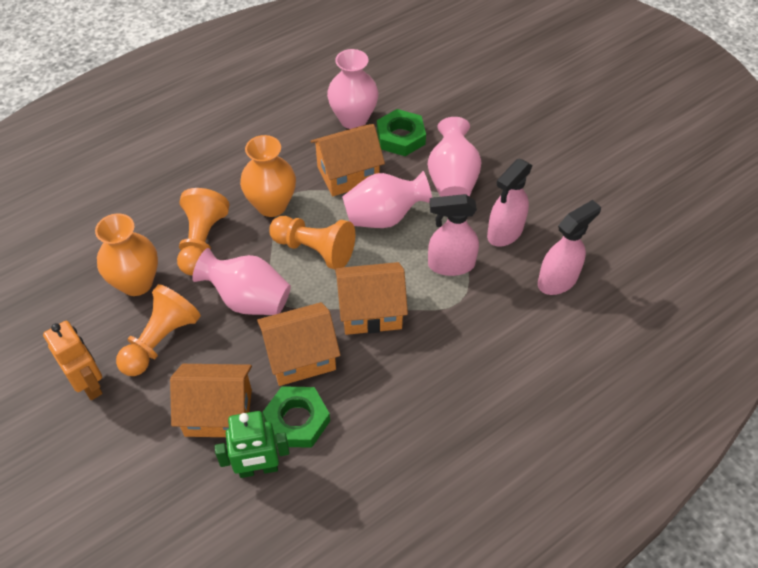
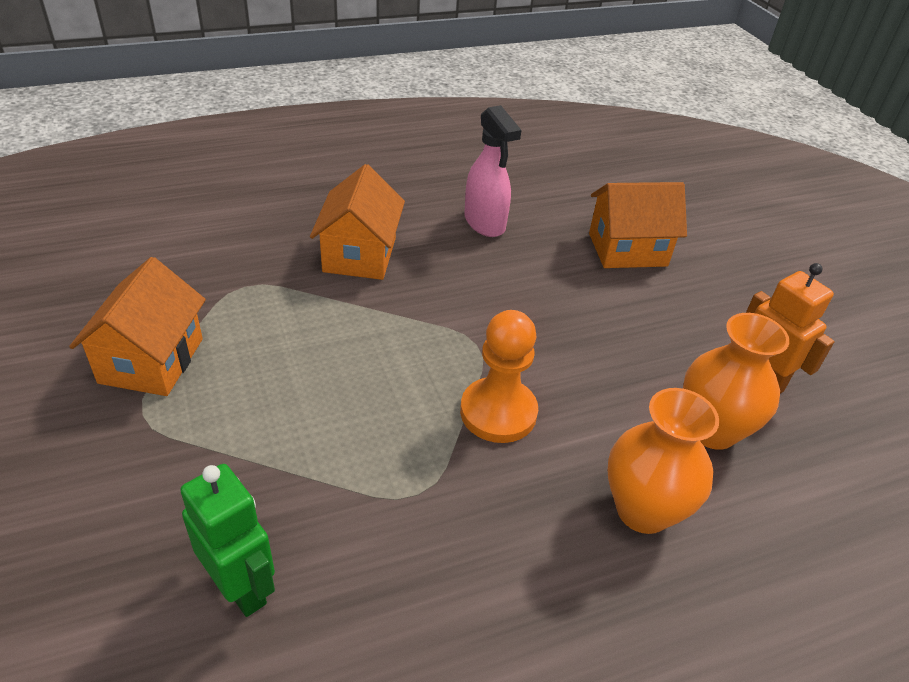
green nut: 2 -> 0
orange house: 4 -> 3
orange pawn: 3 -> 1
pink spray bottle: 3 -> 1
pink vase: 4 -> 0

